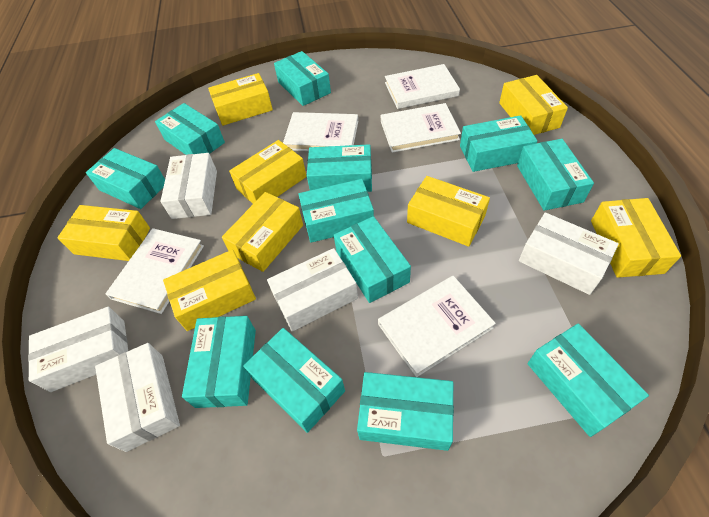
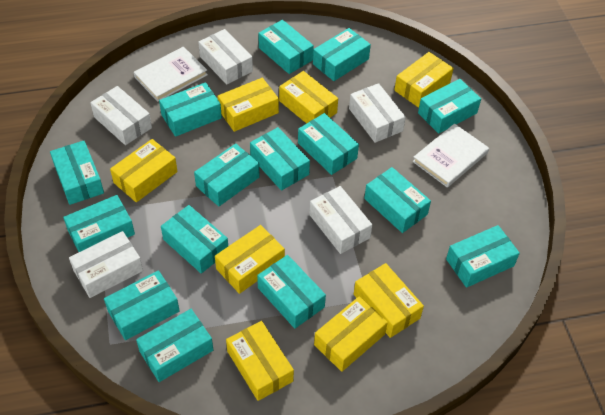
turquoise box: 12 -> 15
white book: 5 -> 2

